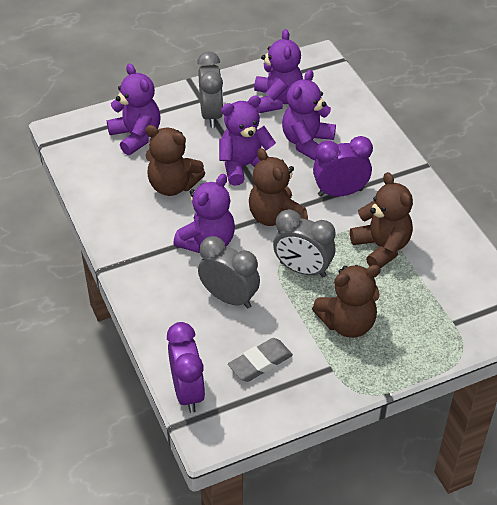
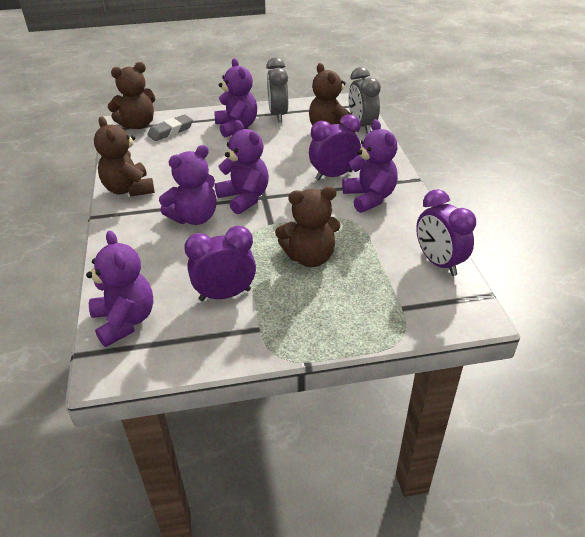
grey clock: 3 -> 2
purple clock: 2 -> 3

